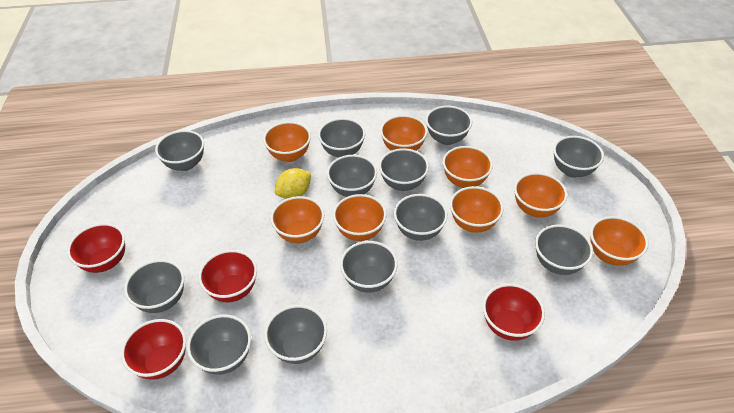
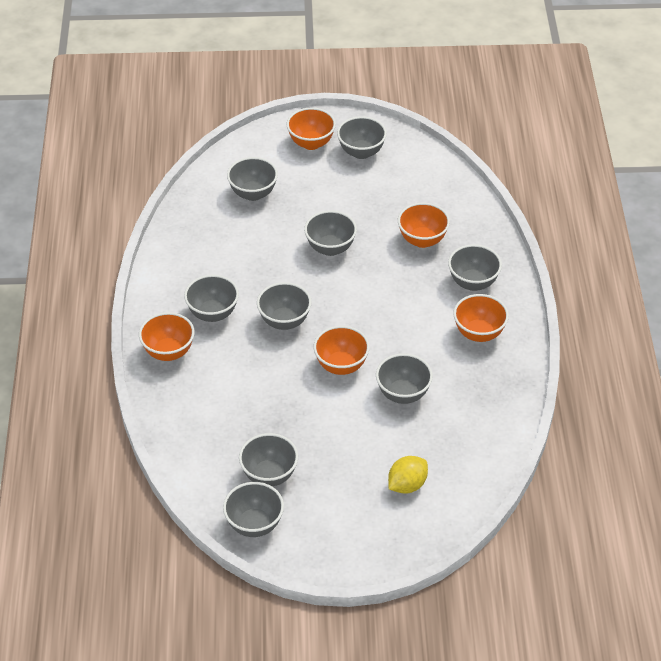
grey bowl: 12 -> 9
orange bowl: 8 -> 5
red bowl: 4 -> 0

